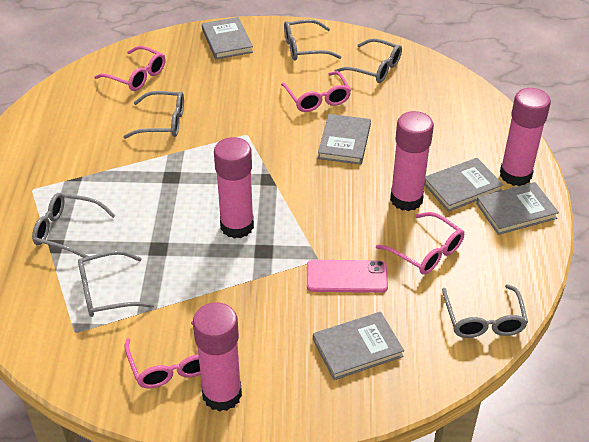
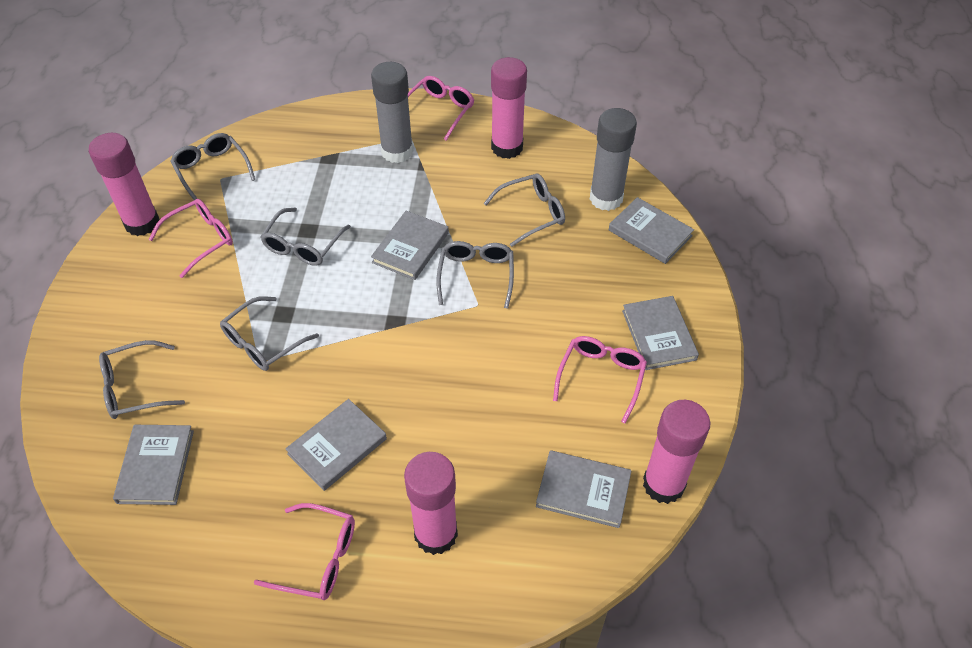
grey book: 5 -> 6
grey glue stick: 0 -> 2
pink phone: 1 -> 0

